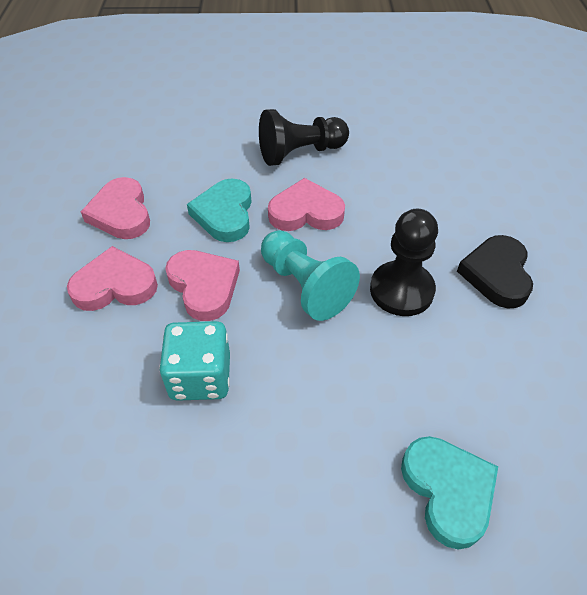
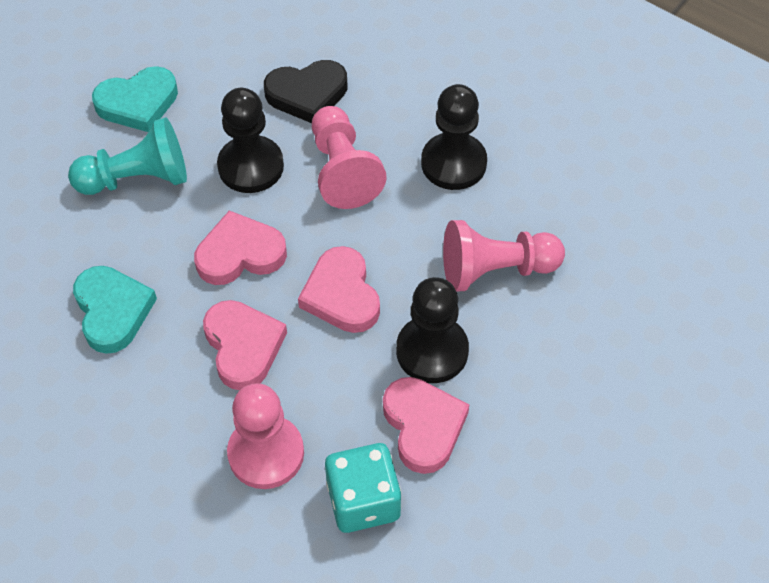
black pawn: 2 -> 3
pink pawn: 0 -> 3

